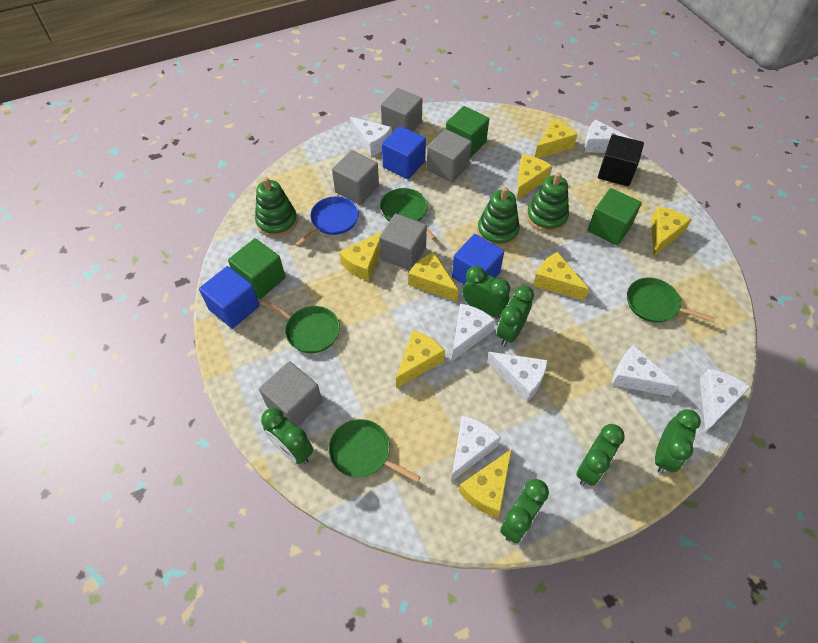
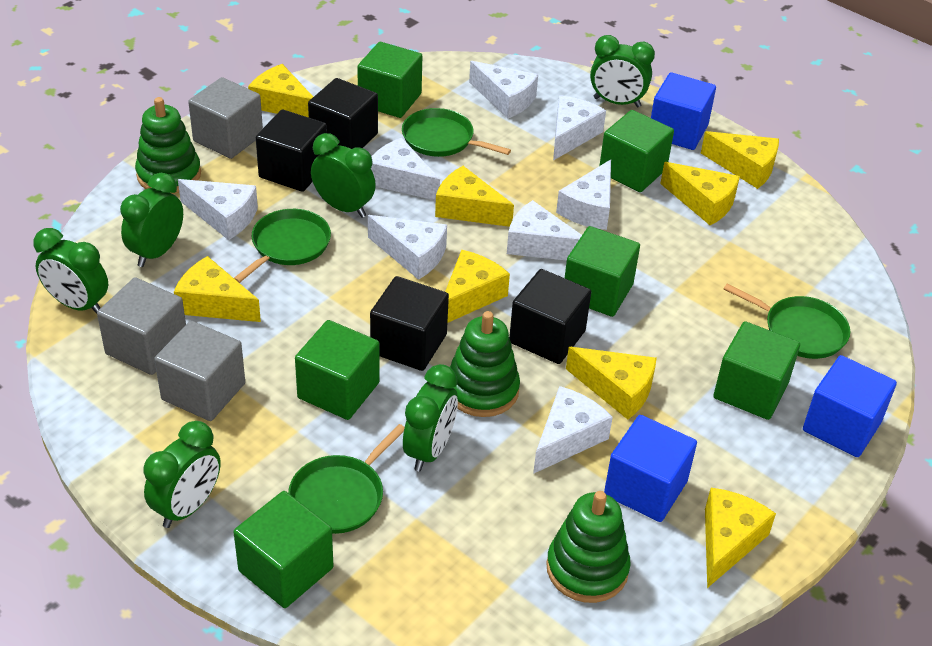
black cube: 1 -> 4
blue pan: 1 -> 0
green cube: 3 -> 6
grey cube: 5 -> 3
white cheese: 7 -> 8

